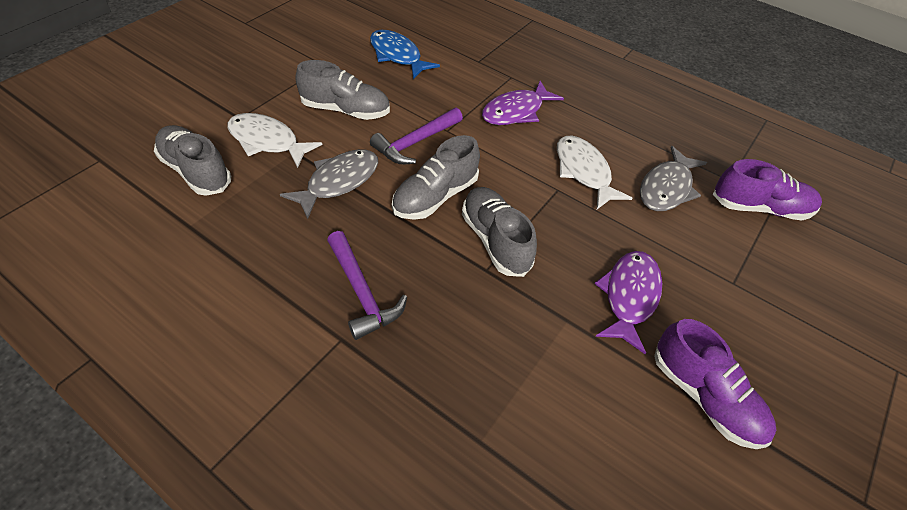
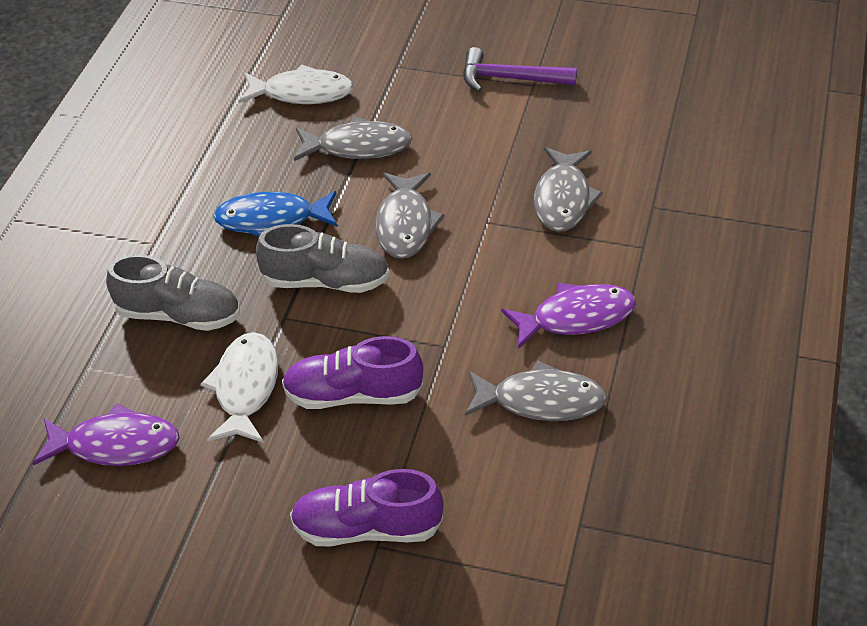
grey fish: 2 -> 4
grey shoe: 4 -> 2
purple hammer: 2 -> 1

